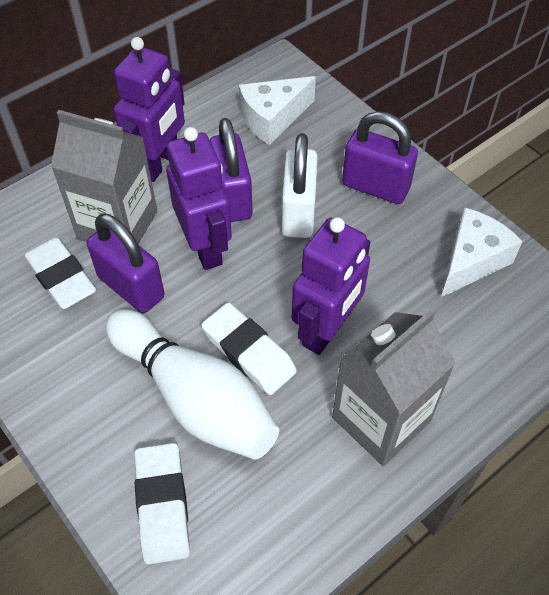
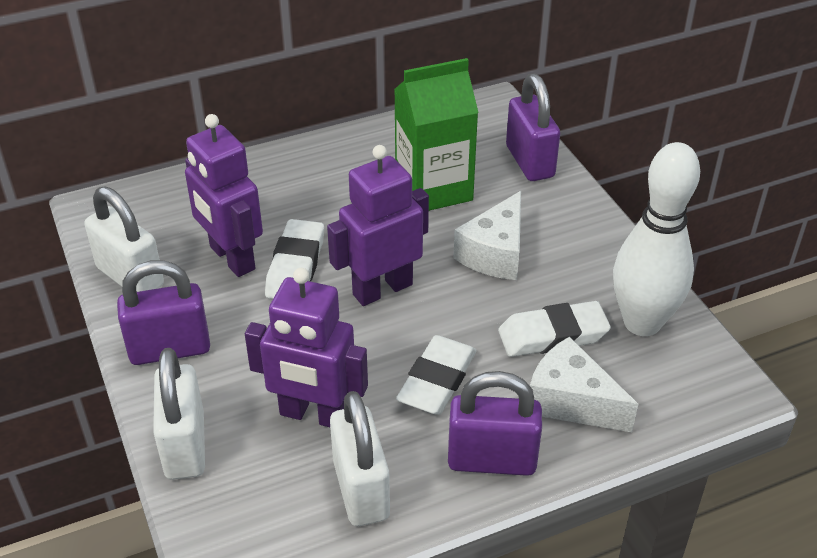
green carton: 0 -> 1
grey carton: 2 -> 0
white padlock: 1 -> 3

